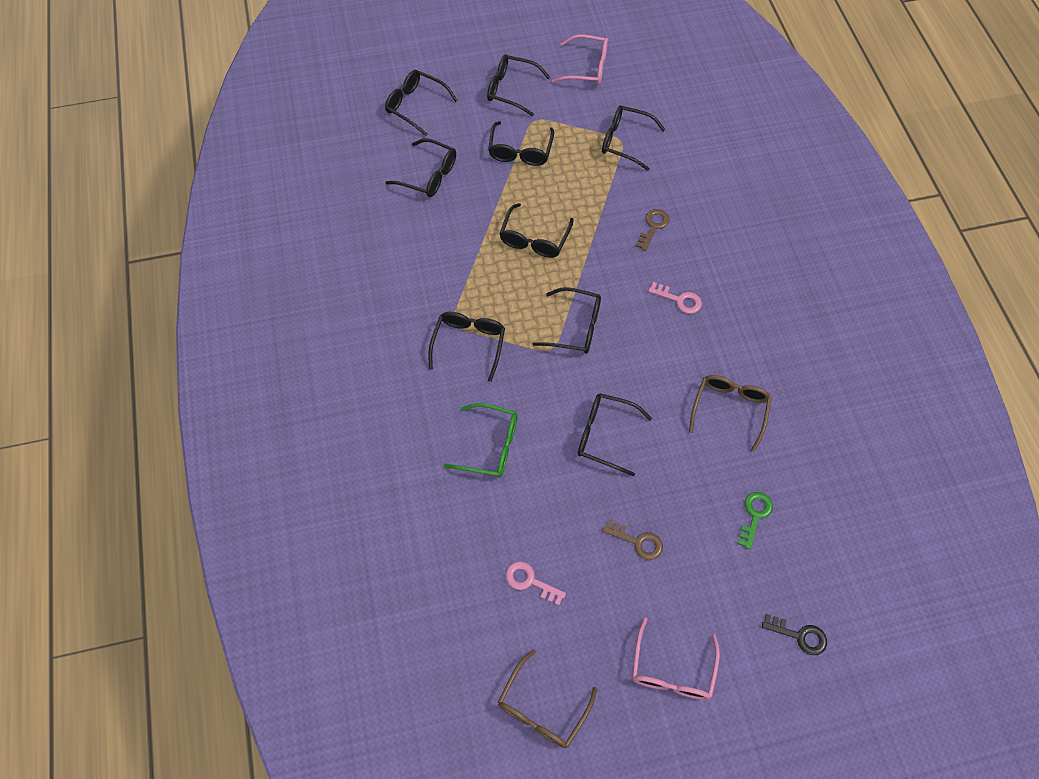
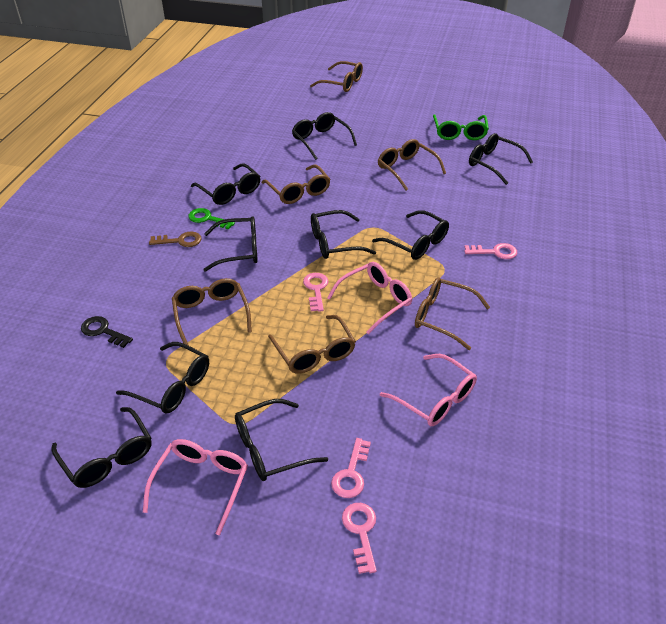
brown glasses: 2 -> 6
brown key: 2 -> 1
pink glasses: 2 -> 3
pink key: 2 -> 4

